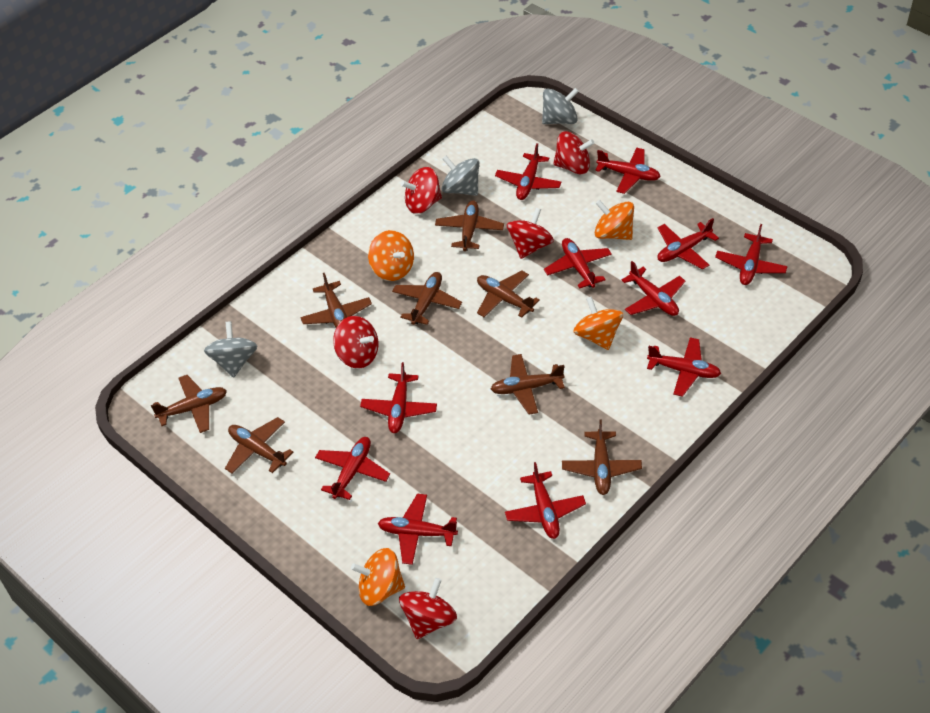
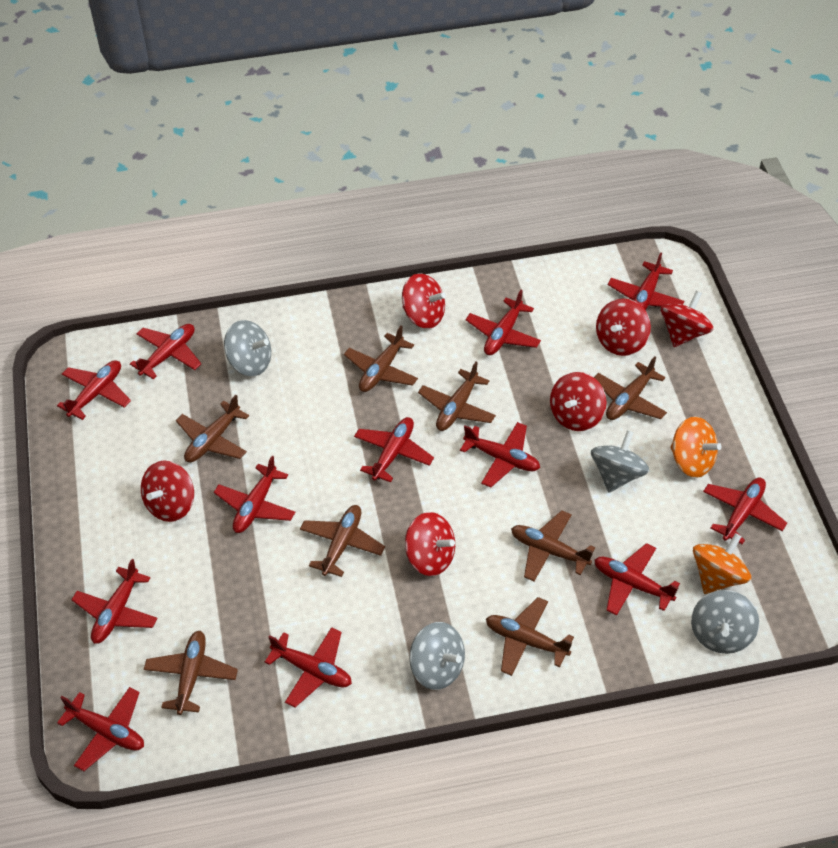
grey spinning top: 3 -> 4
orange spinning top: 4 -> 2
red plane: 11 -> 12
red spinning top: 5 -> 6

